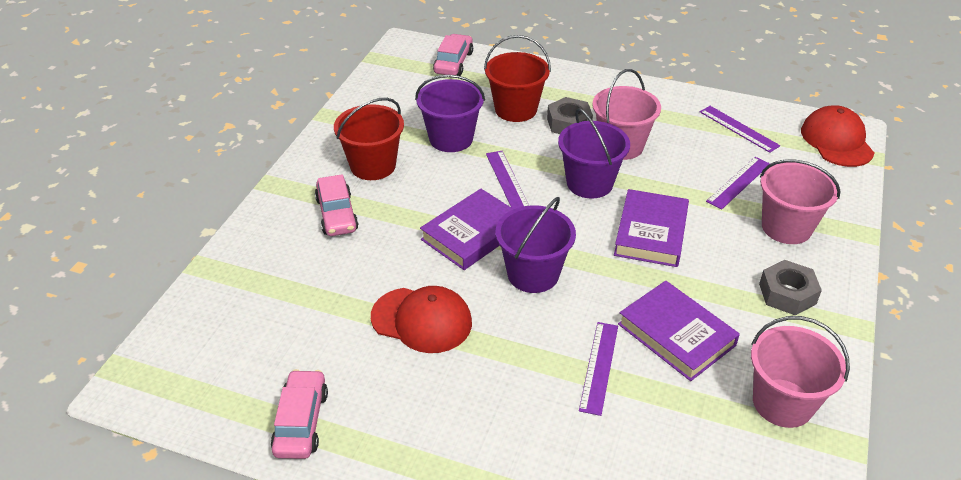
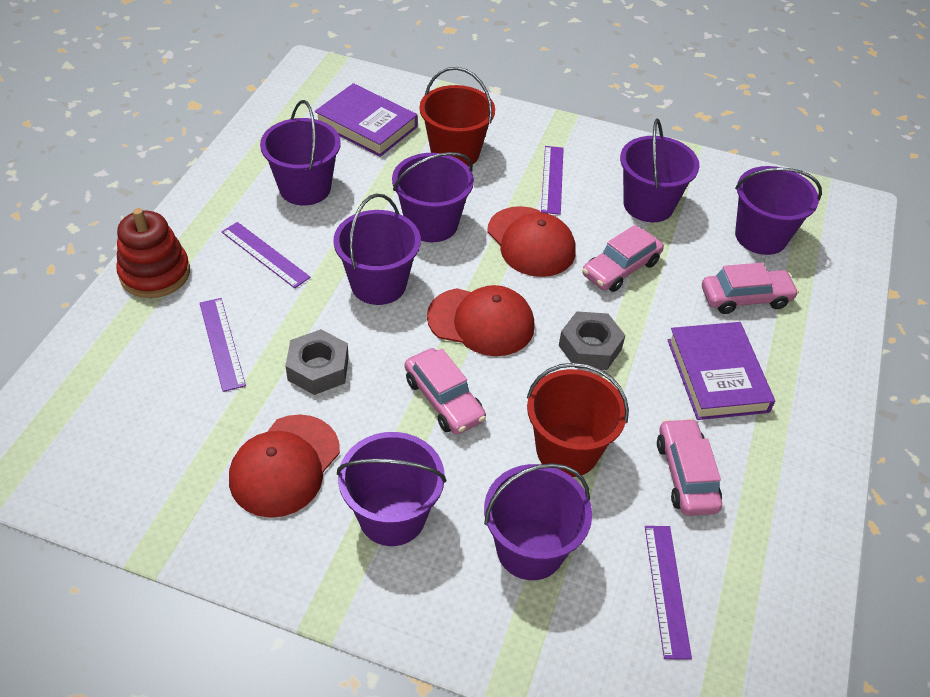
pink bucket: 3 -> 0
pink car: 3 -> 4
purple book: 3 -> 2
purple bucket: 3 -> 7
red cap: 2 -> 3
red stacking toy: 0 -> 1

